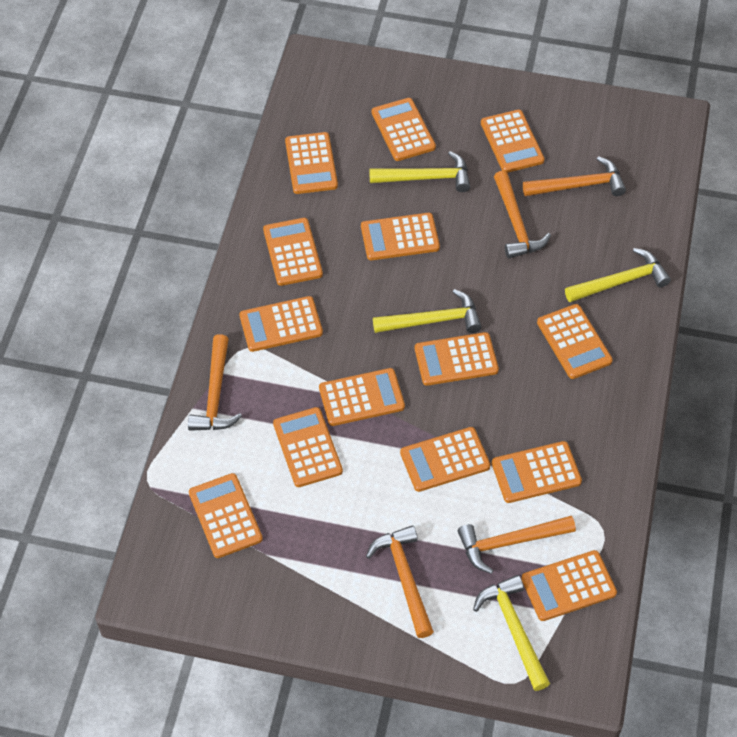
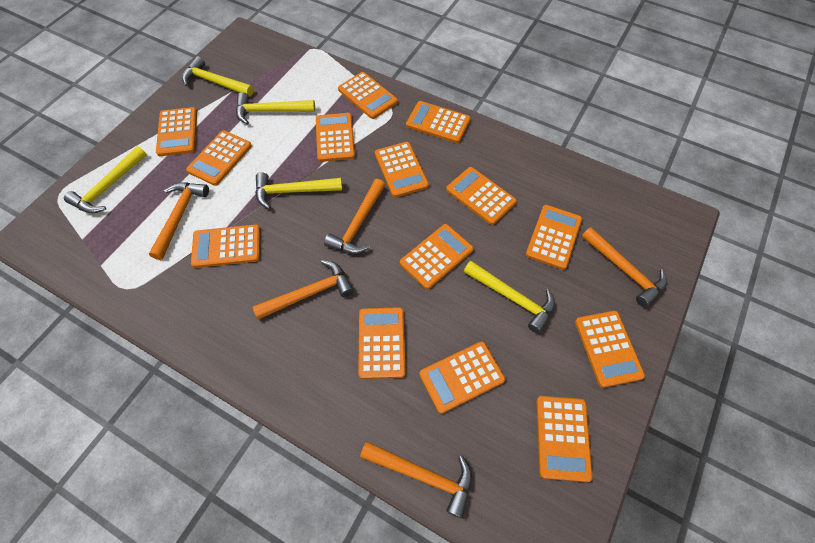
yellow hammer: 4 -> 5

